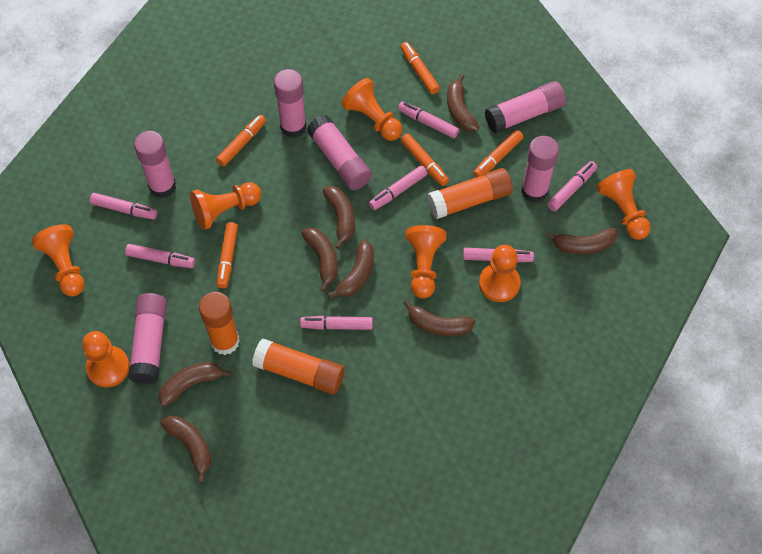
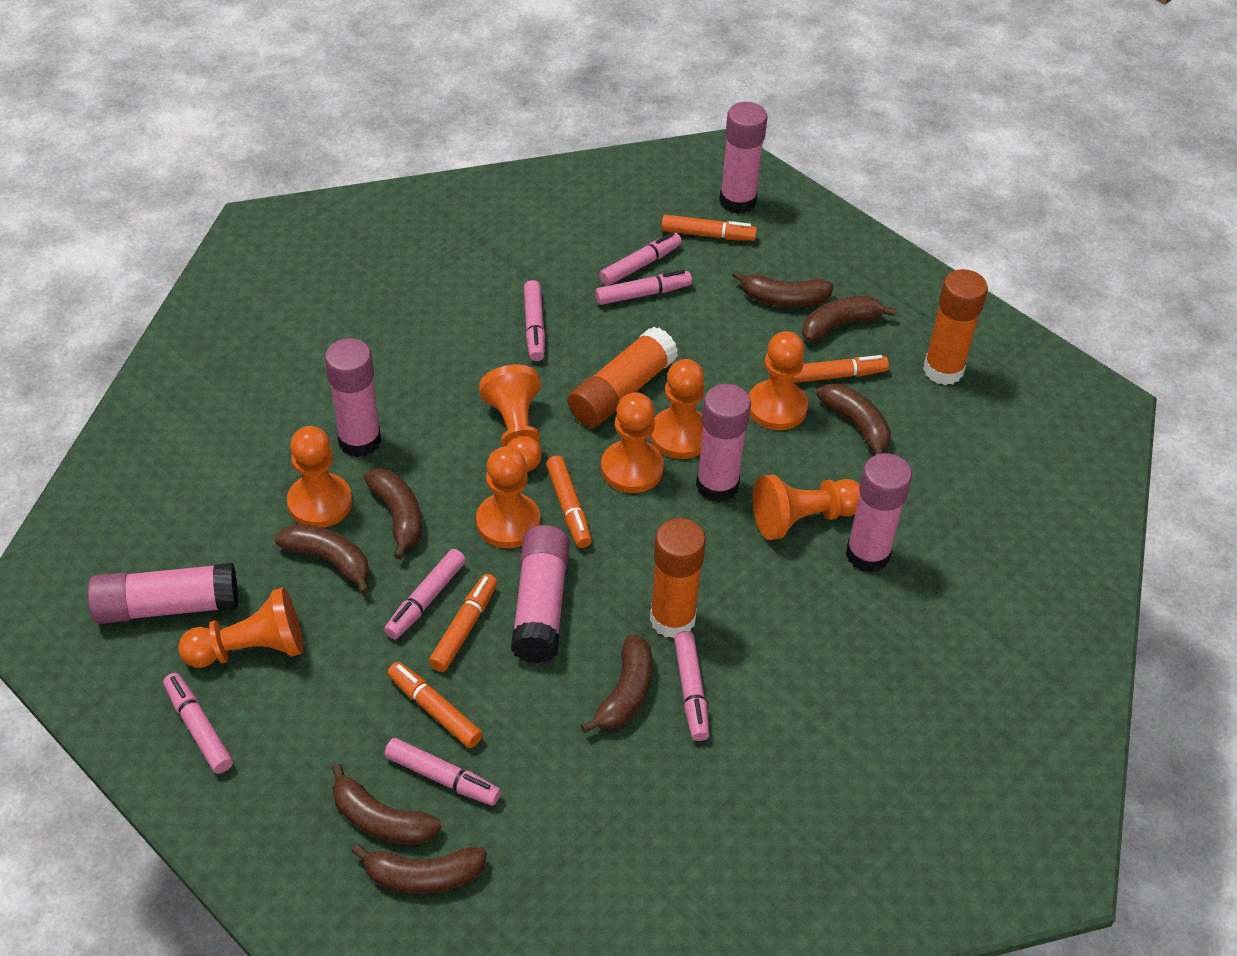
orange pawn: 7 -> 8

